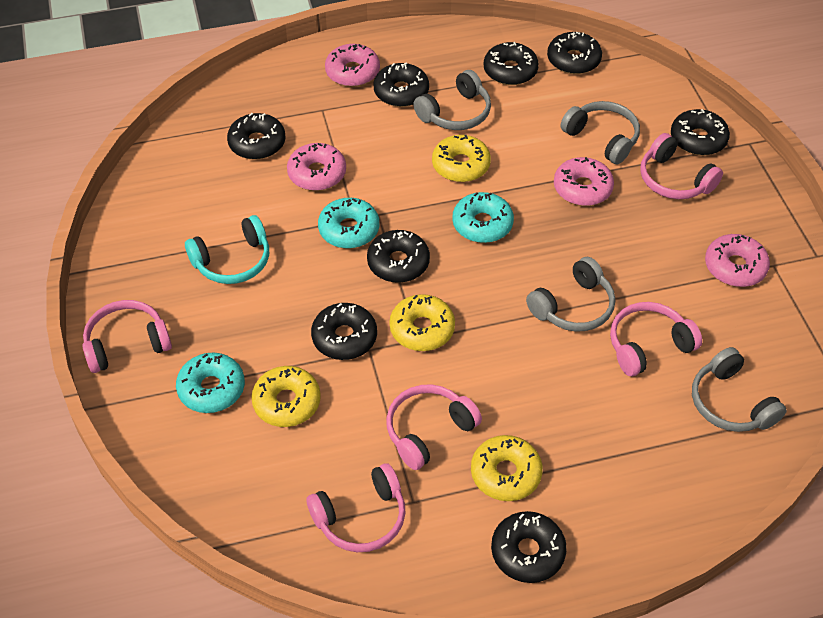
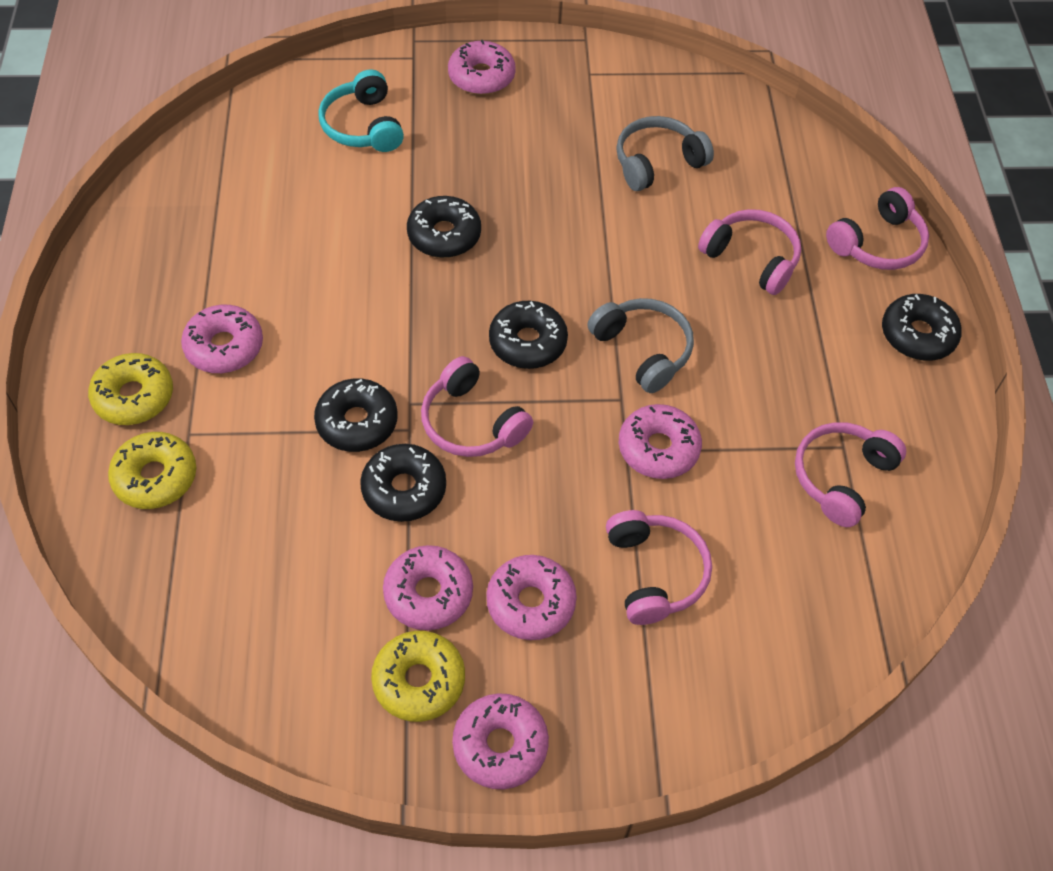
black donut: 8 -> 5
grey headphones: 4 -> 2
pink donut: 4 -> 6
turquoise donut: 3 -> 0
yellow donut: 4 -> 3

